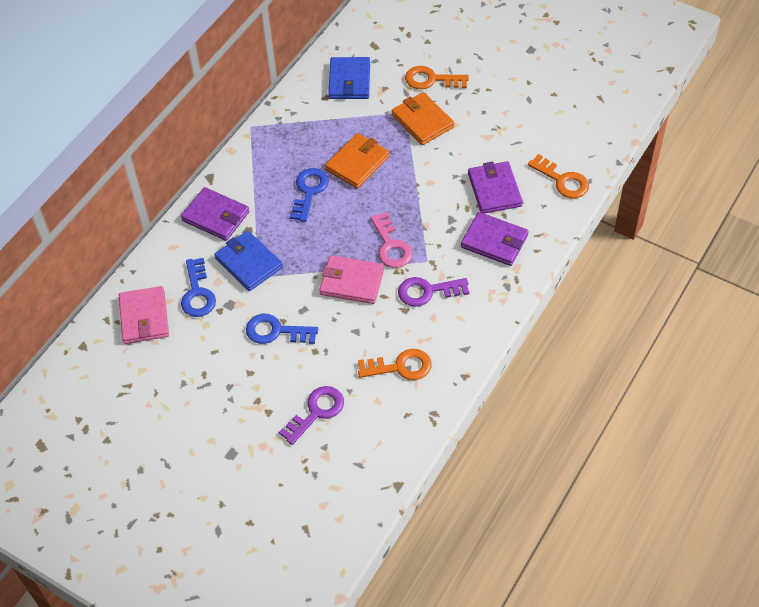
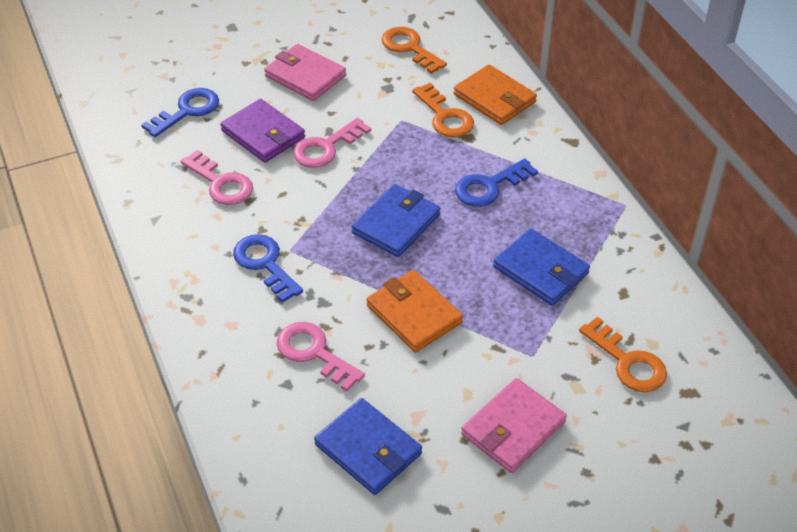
blue wallet: 2 -> 3
pink key: 1 -> 3
purple key: 2 -> 0
purple wallet: 3 -> 1

